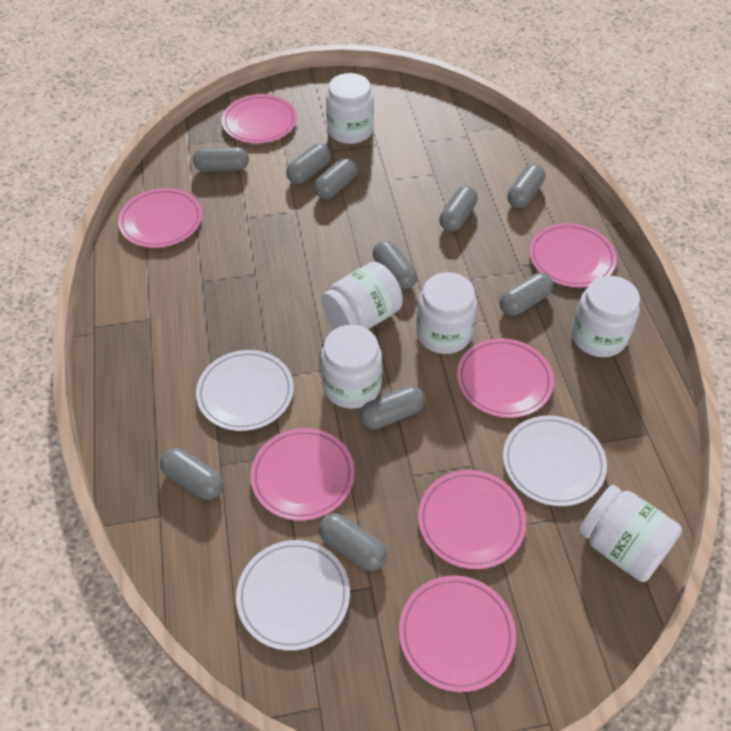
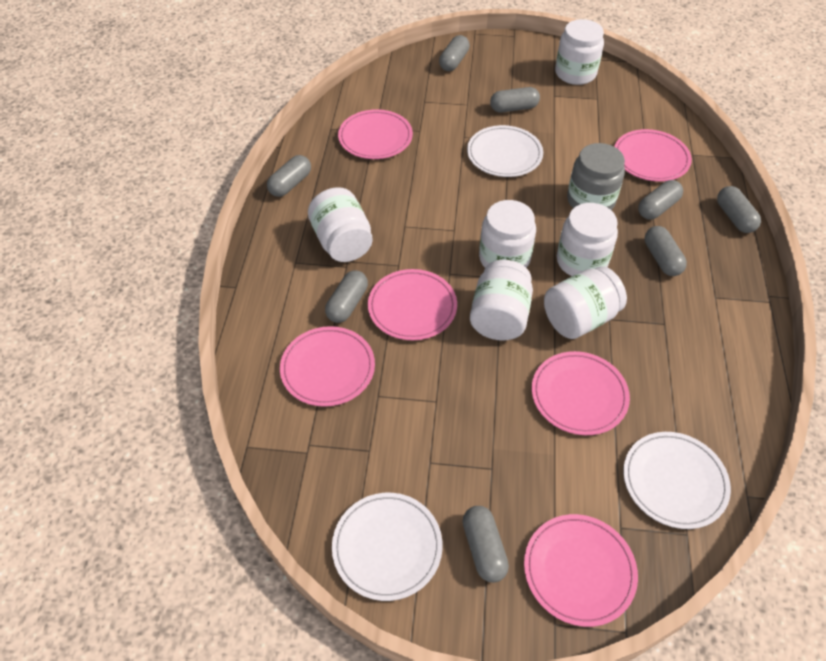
grey capsule: 10 -> 8
grey jar: 0 -> 1
pink plate: 7 -> 6

